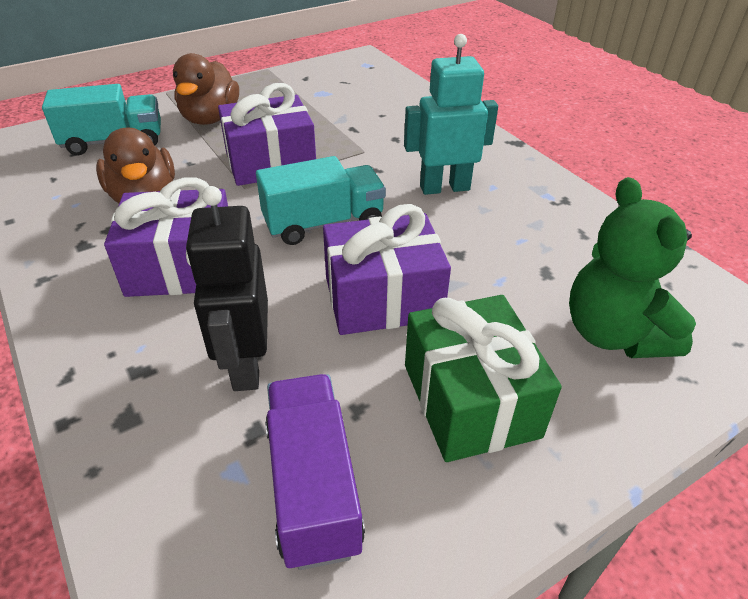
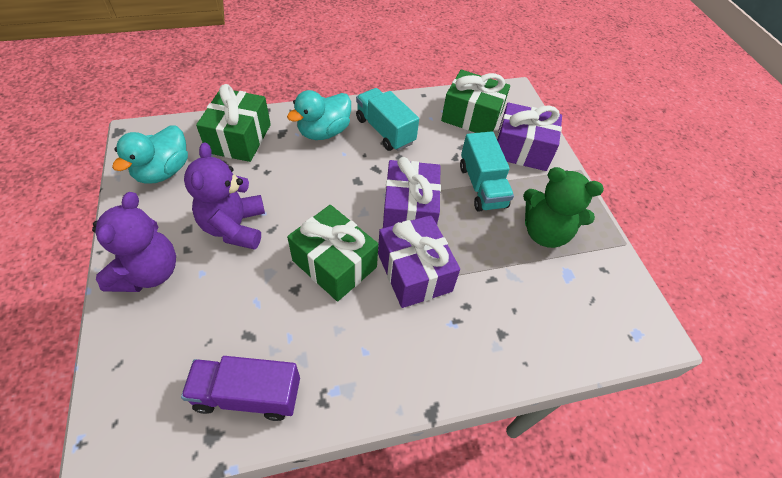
black robot: 1 -> 0
brown duck: 2 -> 0
green gift: 1 -> 3
purple teddy bear: 0 -> 2
turquoise duck: 0 -> 2
turquoise robot: 1 -> 0

